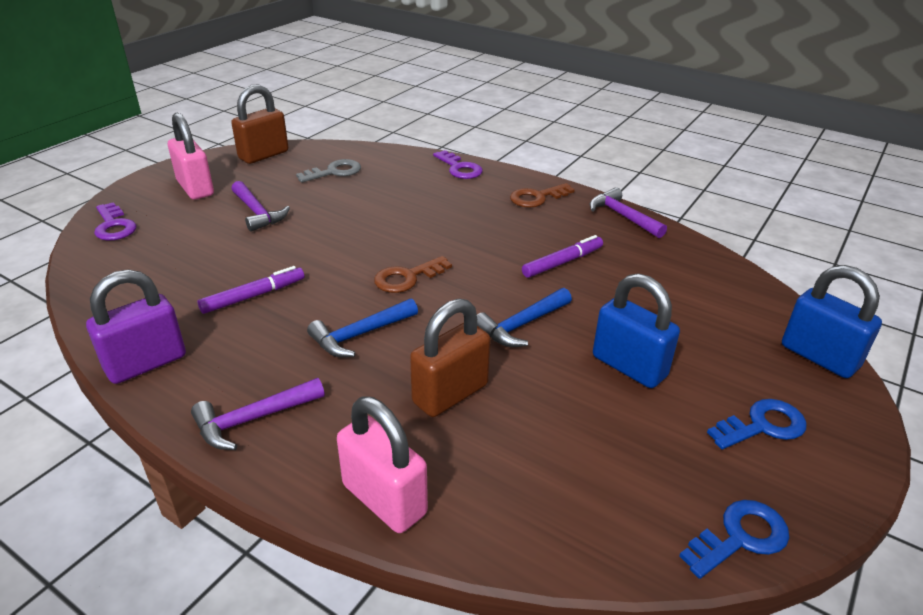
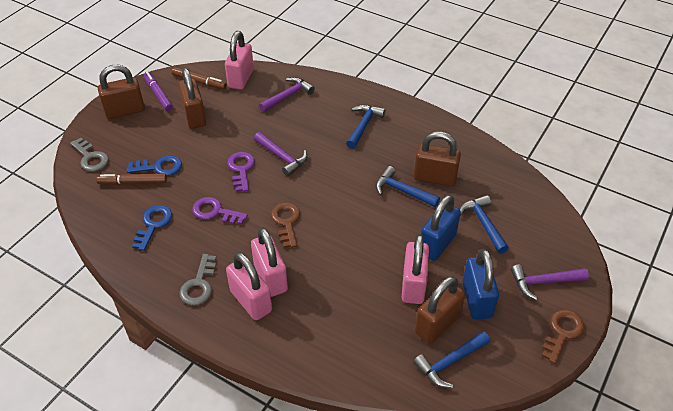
blue hammer: 2 -> 4
brown marker: 0 -> 2
brown padlock: 2 -> 4
grey key: 1 -> 2
pink padlock: 2 -> 4
purple marker: 2 -> 1
purple padlock: 1 -> 0

